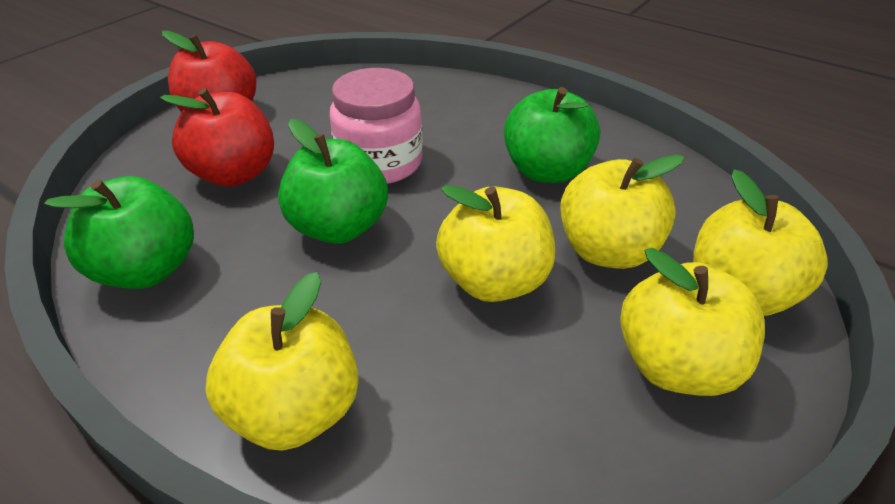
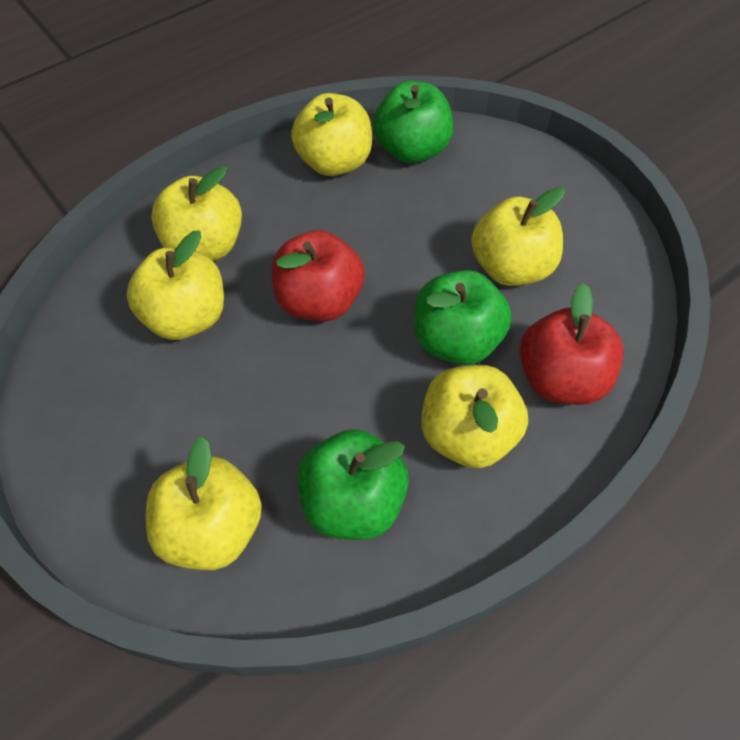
pink jar: 1 -> 0
yellow apple: 5 -> 6

